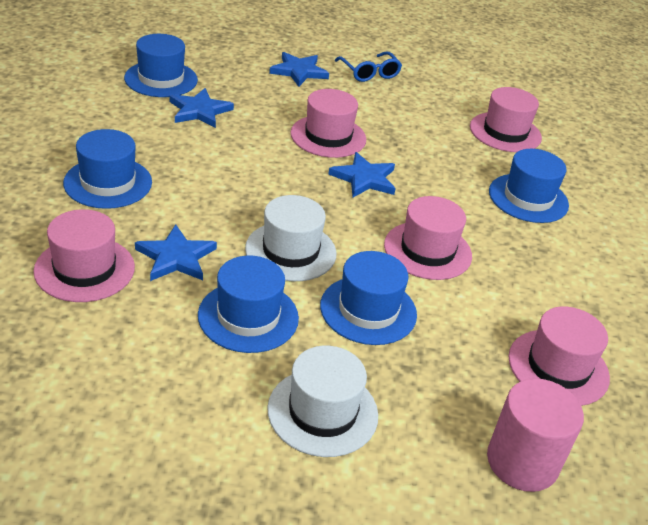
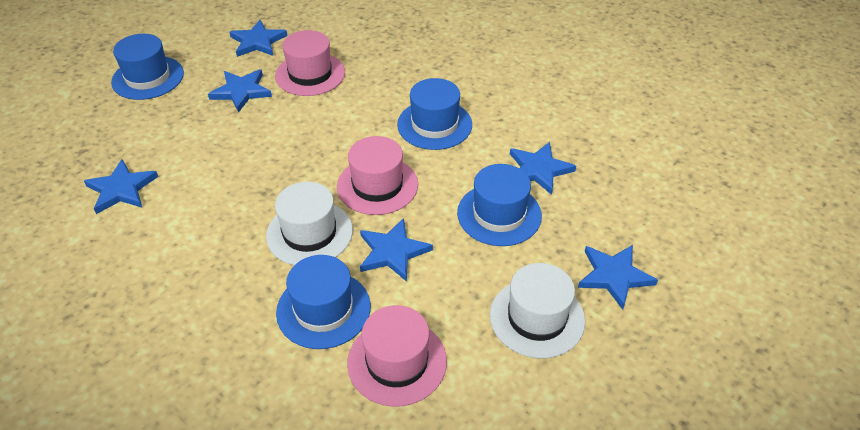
blue glasses: 1 -> 0
blue hat: 5 -> 4
blue star: 4 -> 6
pink cylinder: 1 -> 0
pink hat: 5 -> 3

